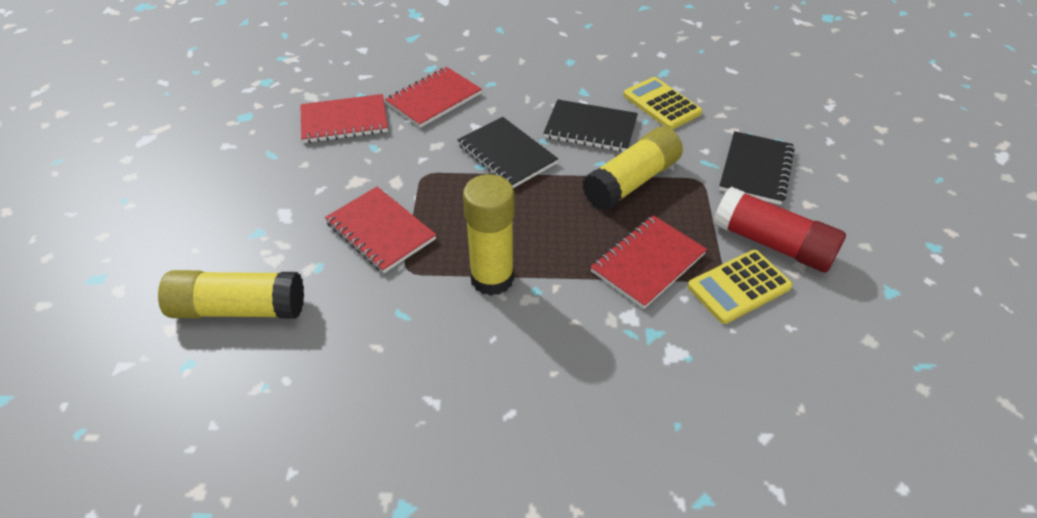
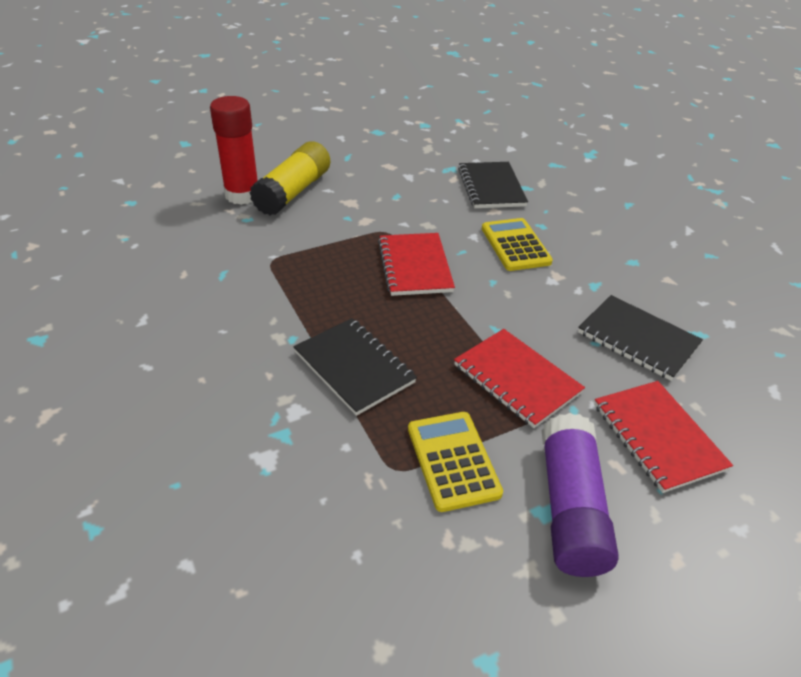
purple glue stick: 0 -> 1
red notebook: 4 -> 3
yellow glue stick: 3 -> 1

